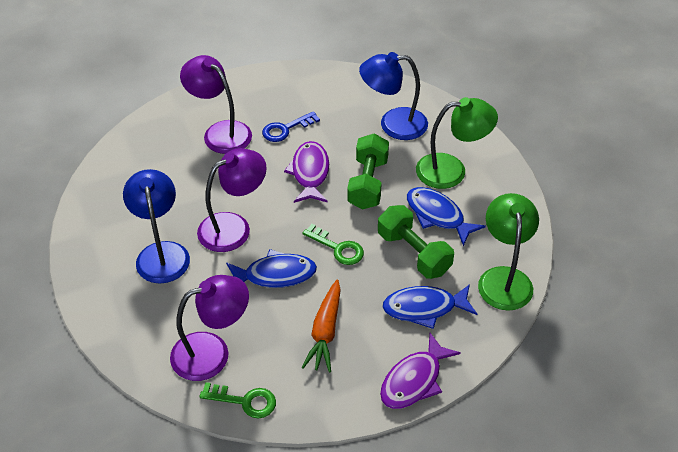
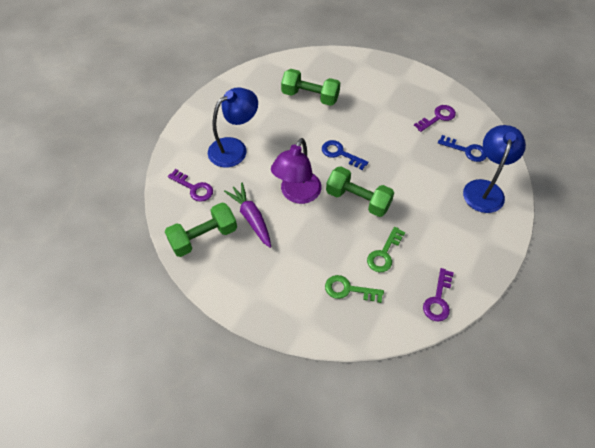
blue fish: 3 -> 0
blue key: 1 -> 2
green dumbbell: 2 -> 3
green lamp: 2 -> 0
orange carrot: 1 -> 0
purple carrot: 0 -> 1
purple fish: 2 -> 0
purple key: 0 -> 3
purple lamp: 3 -> 1

